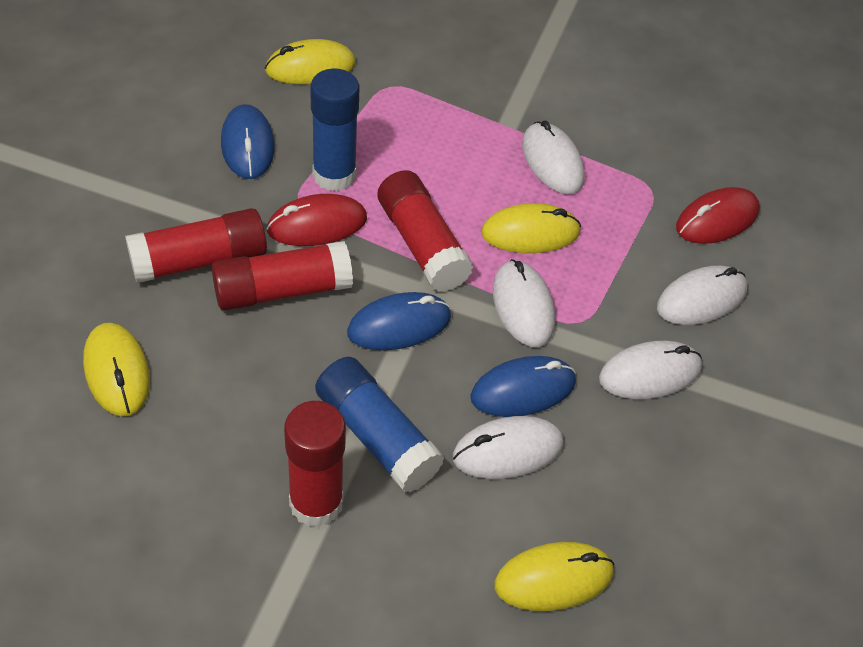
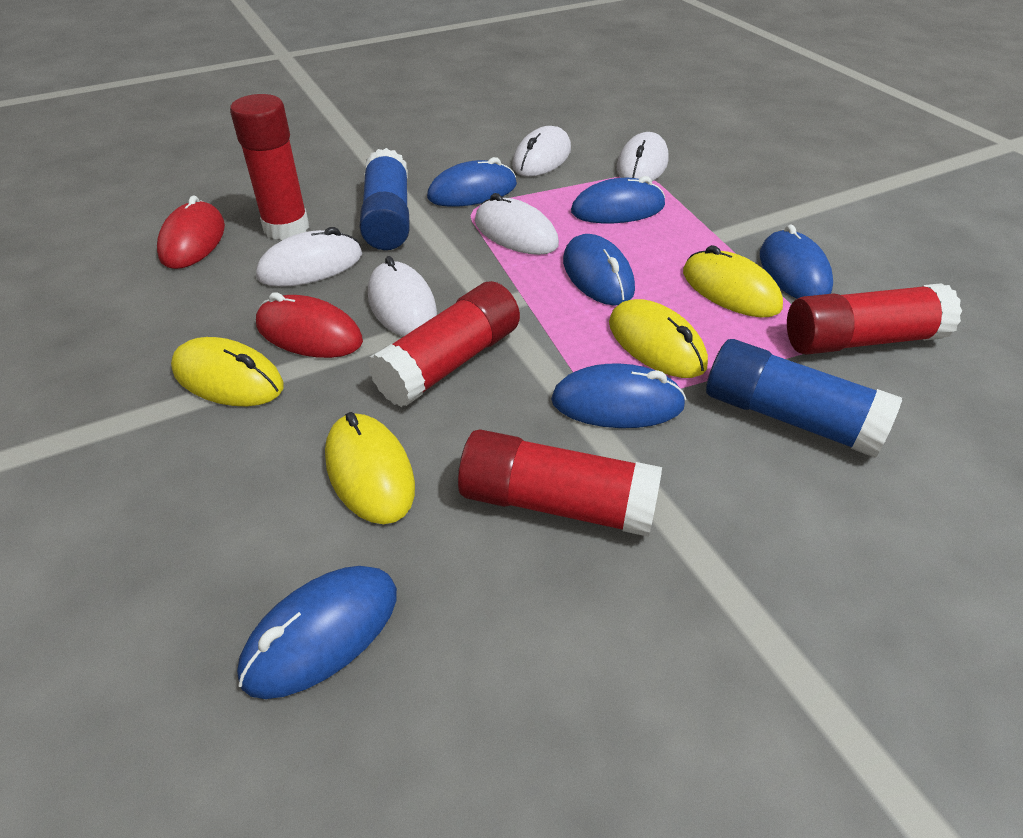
blue mouse: 3 -> 6

